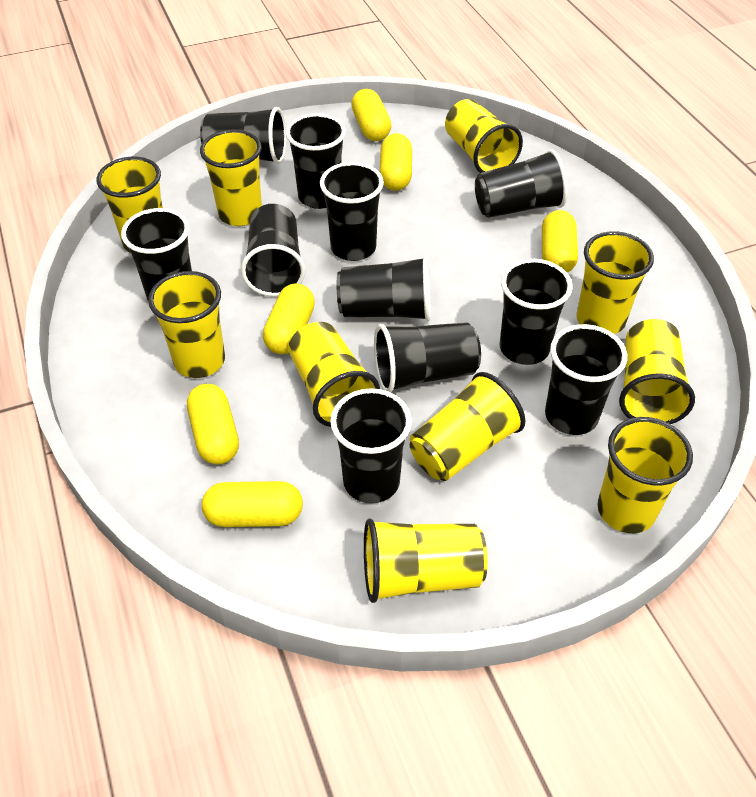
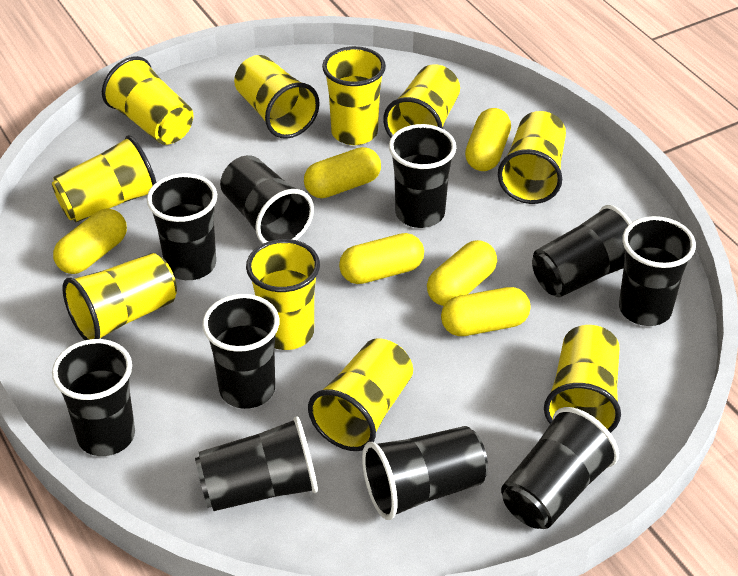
black cup: 11 -> 10

